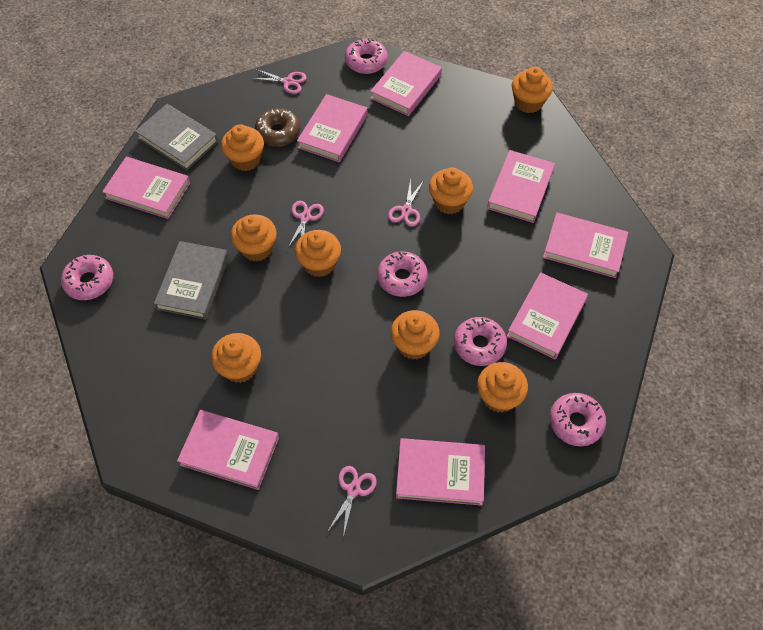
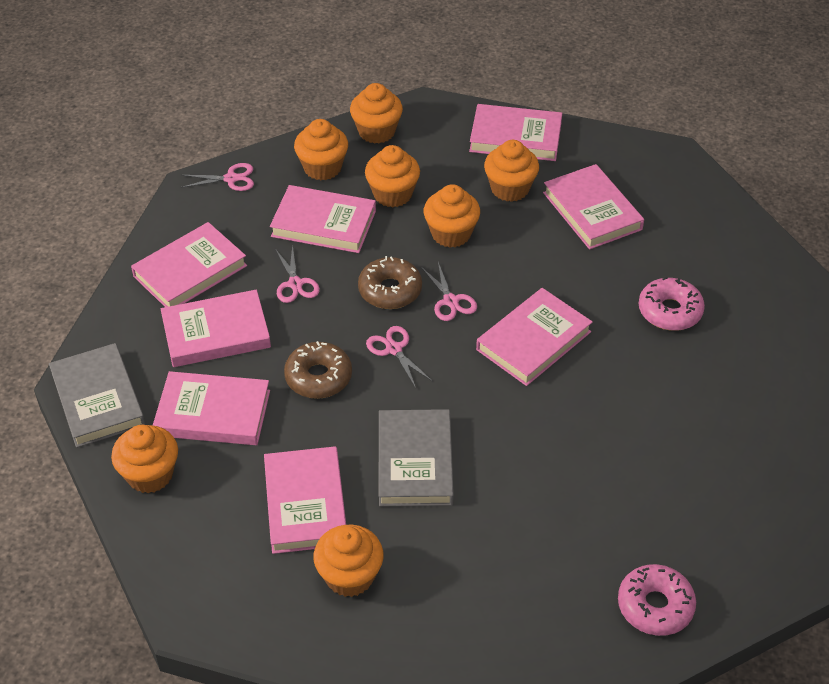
brown donut: 1 -> 2
orange cupcake: 8 -> 7
pink donut: 5 -> 2

